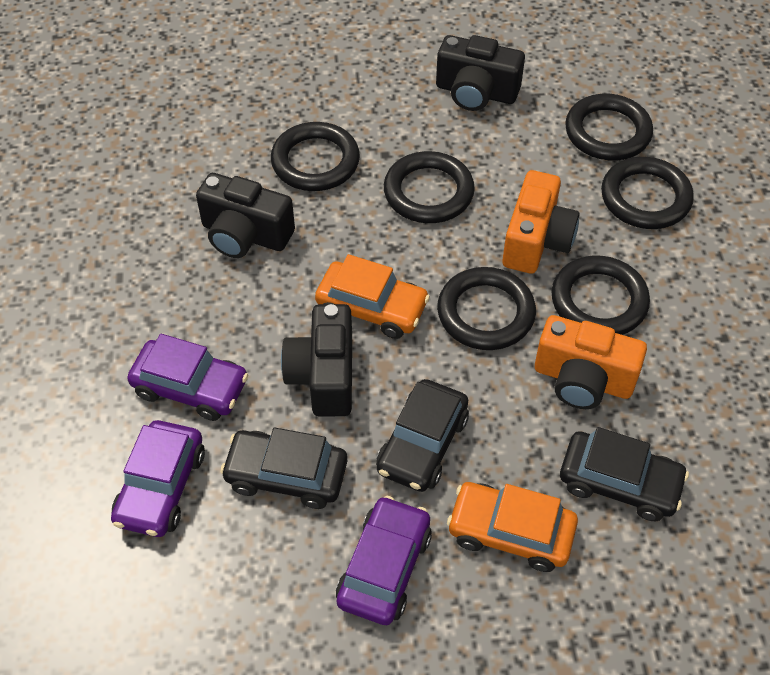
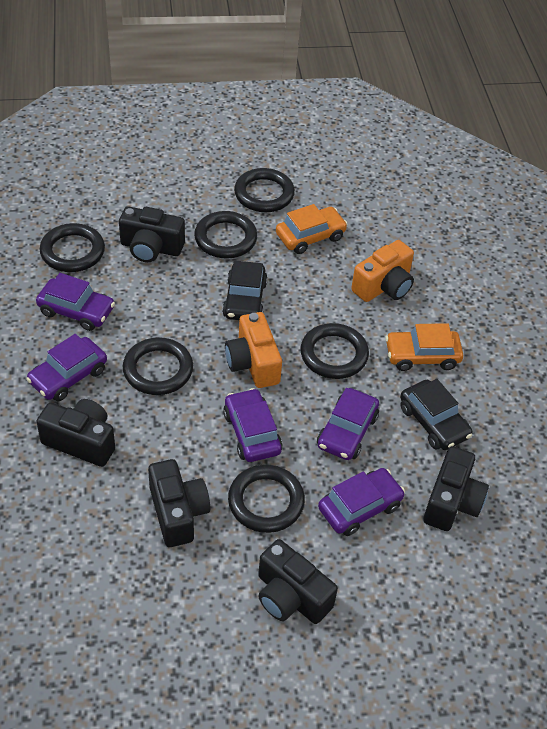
black camera: 3 -> 5
black car: 3 -> 2
purple car: 3 -> 5

